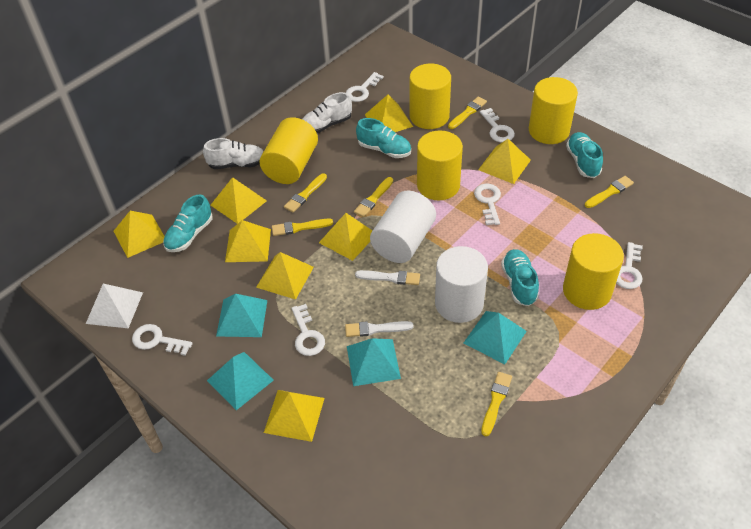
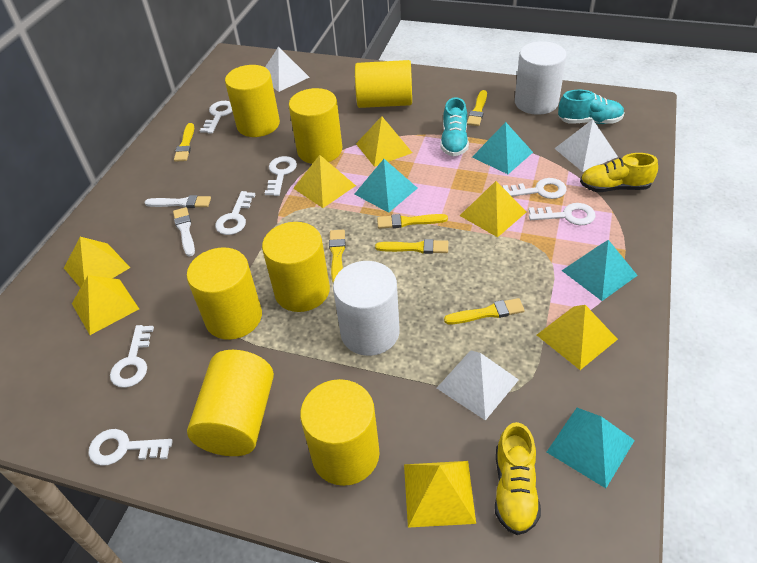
turquoise shoe: 4 -> 2
white key: 6 -> 7
white pyramid: 1 -> 3
white shoe: 2 -> 0
yellow cylinder: 5 -> 7
yellow pyramid: 8 -> 7
yellow shoe: 0 -> 2

